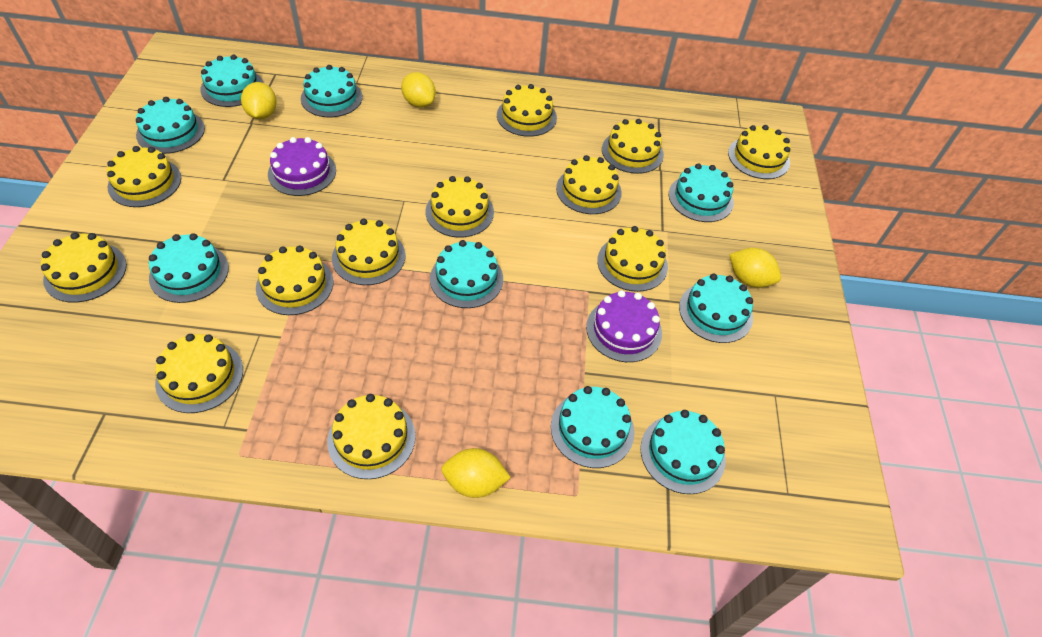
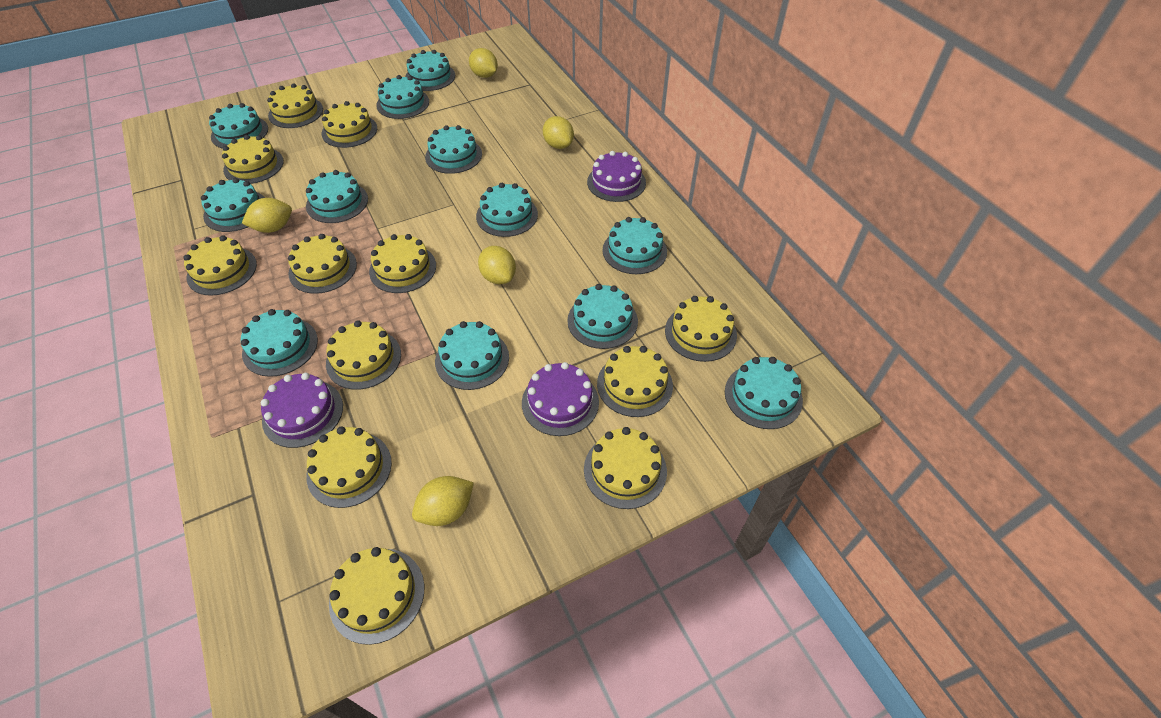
purple cake: 2 -> 3
turquoise cake: 9 -> 12
yellow lemon: 4 -> 5

